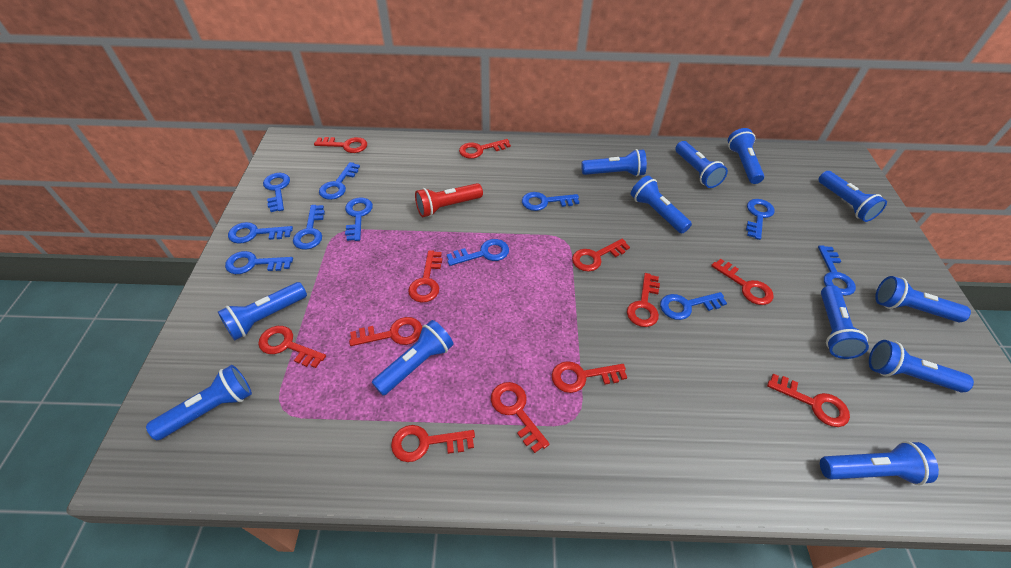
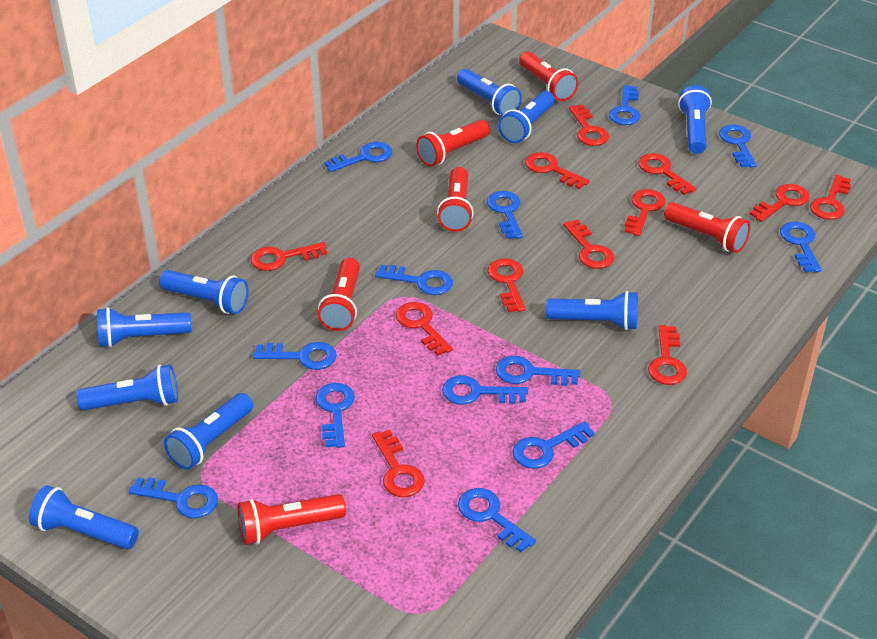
blue flashlight: 12 -> 9
blue key: 11 -> 13
red flashlight: 1 -> 6

